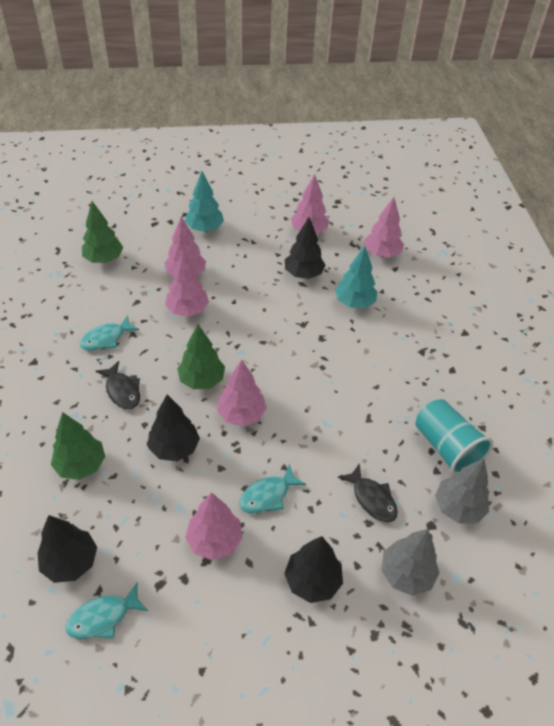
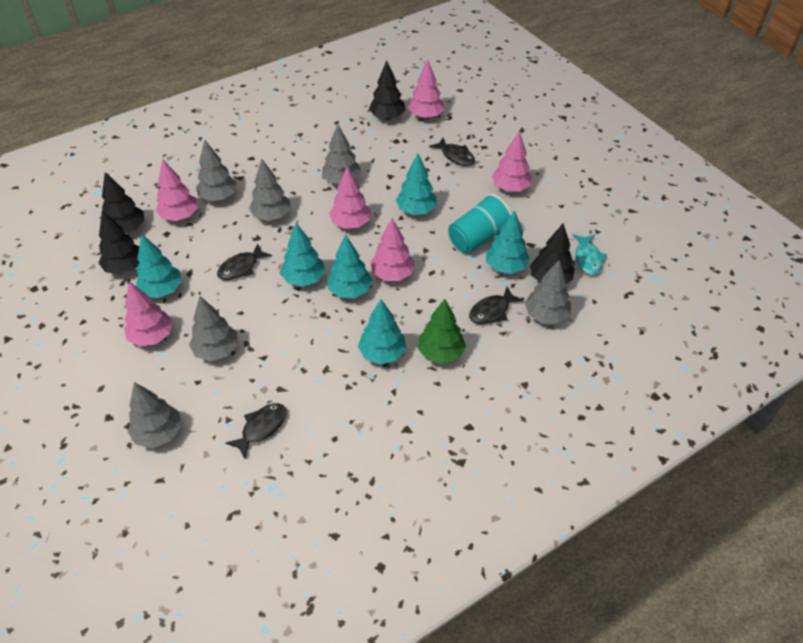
black fish: 2 -> 4
green tree: 3 -> 1
grey tree: 2 -> 6
turquoise fish: 3 -> 1
turquoise tree: 2 -> 6

